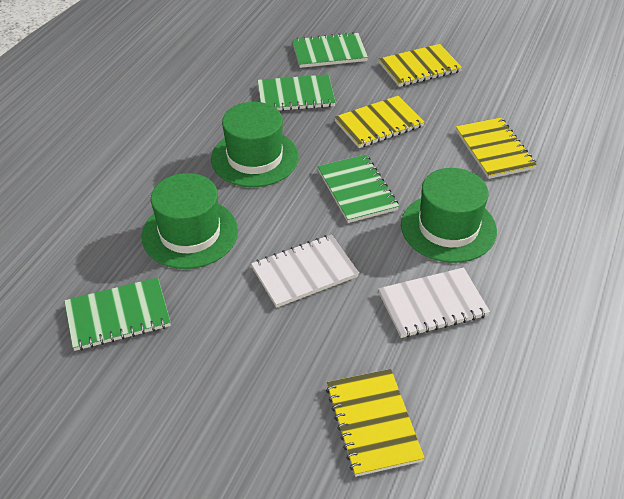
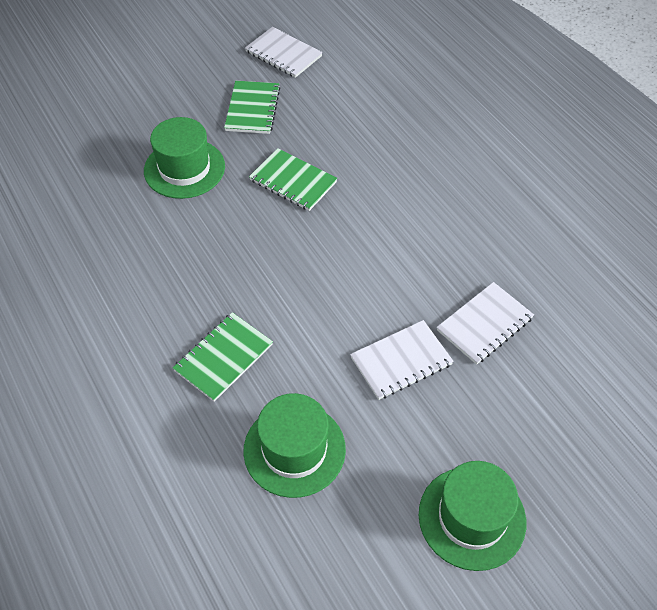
green notebook: 4 -> 3
white notebook: 2 -> 3
yellow notebook: 4 -> 0

